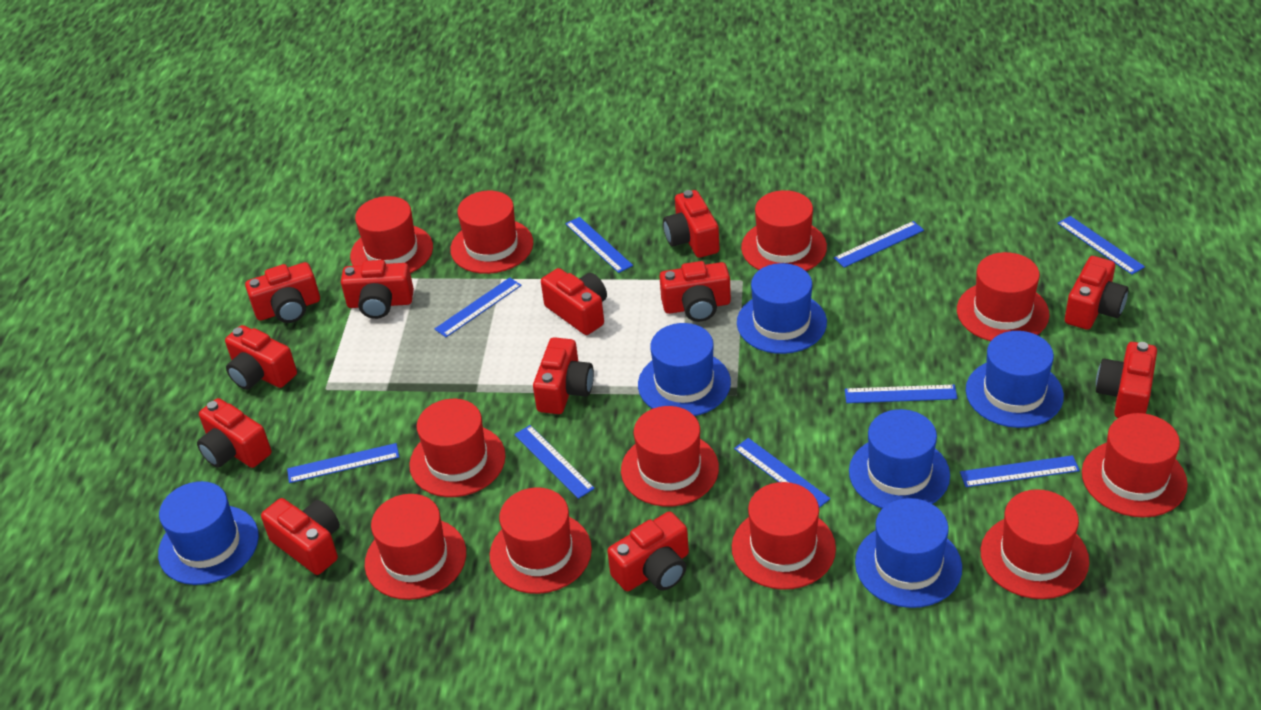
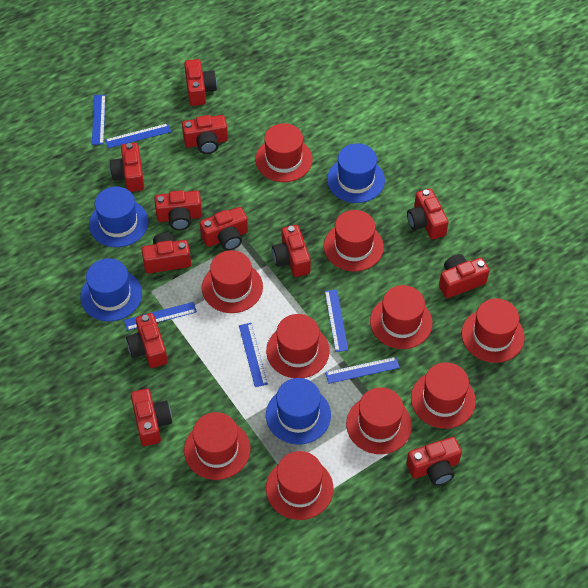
blue hat: 6 -> 4
blue ruler: 9 -> 6
red hat: 11 -> 10

